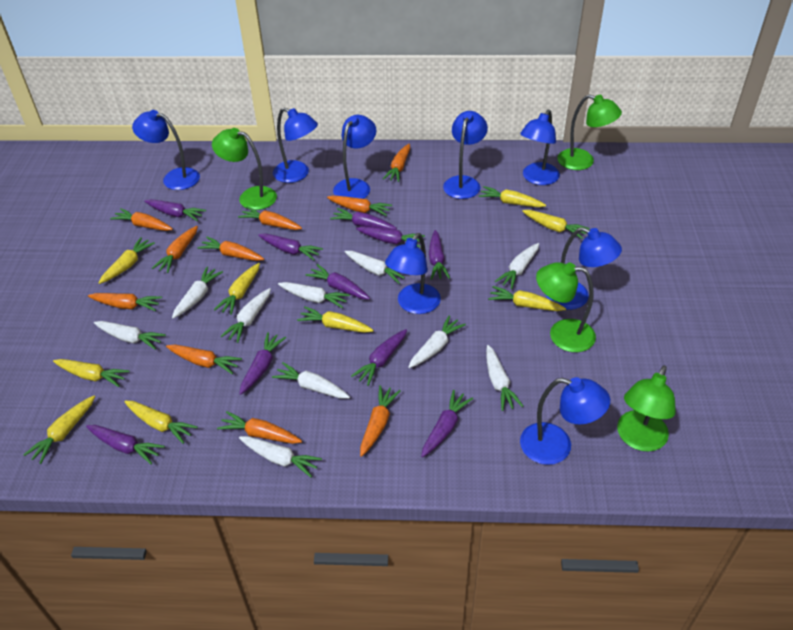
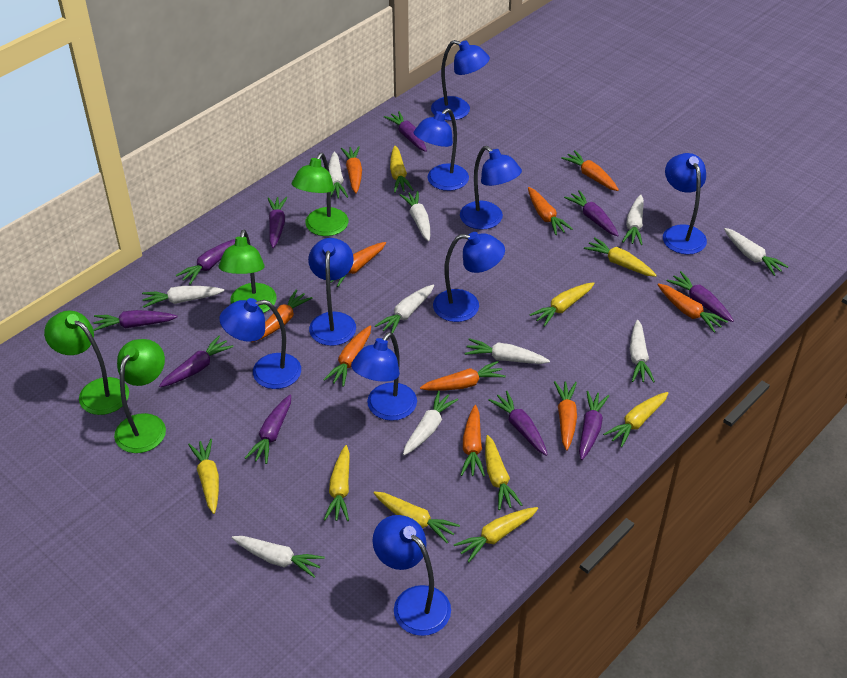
blue lamp: 8 -> 9

